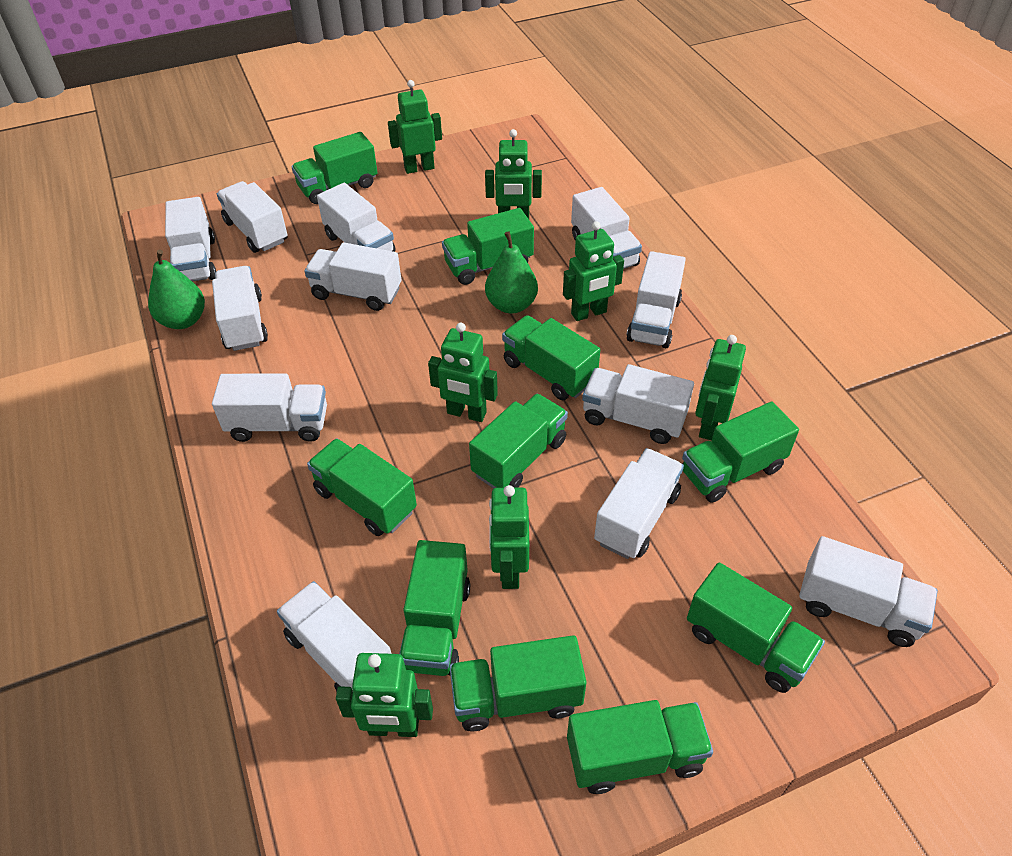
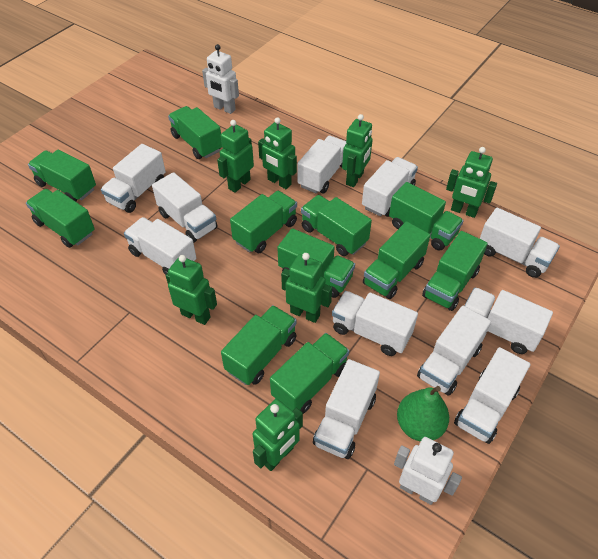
green pear: 2 -> 1
green truck: 10 -> 11
white robot: 0 -> 2
white truck: 12 -> 11

